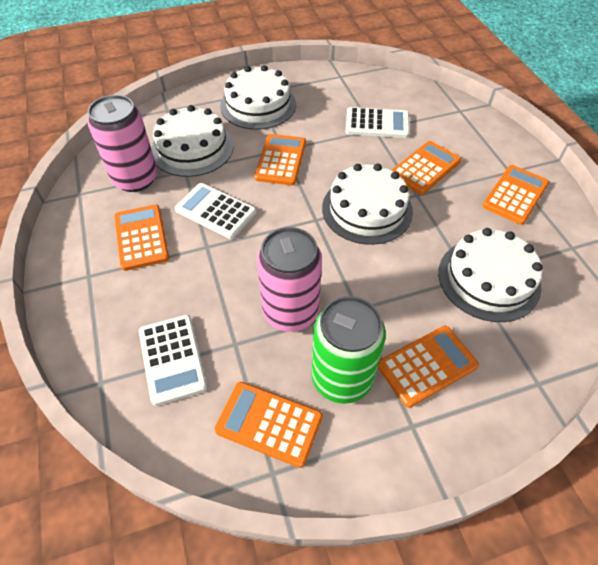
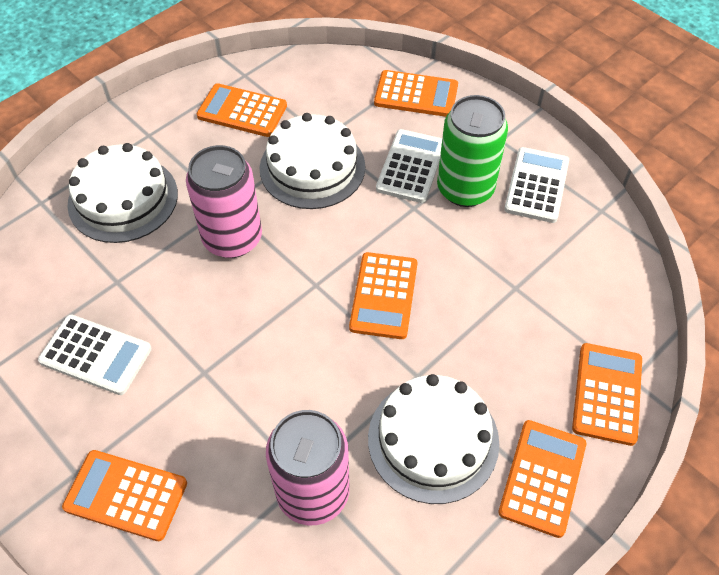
white cake: 4 -> 3

